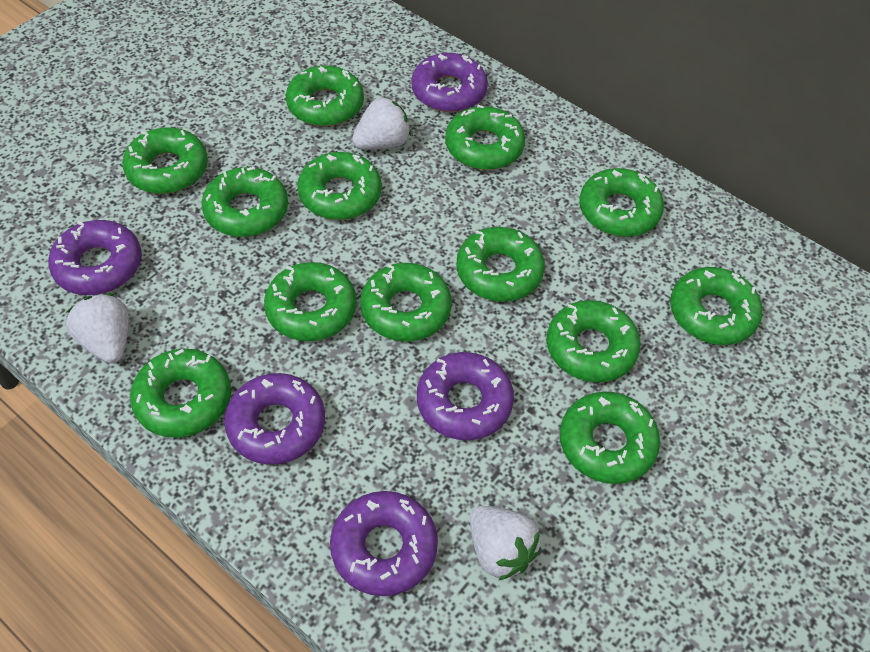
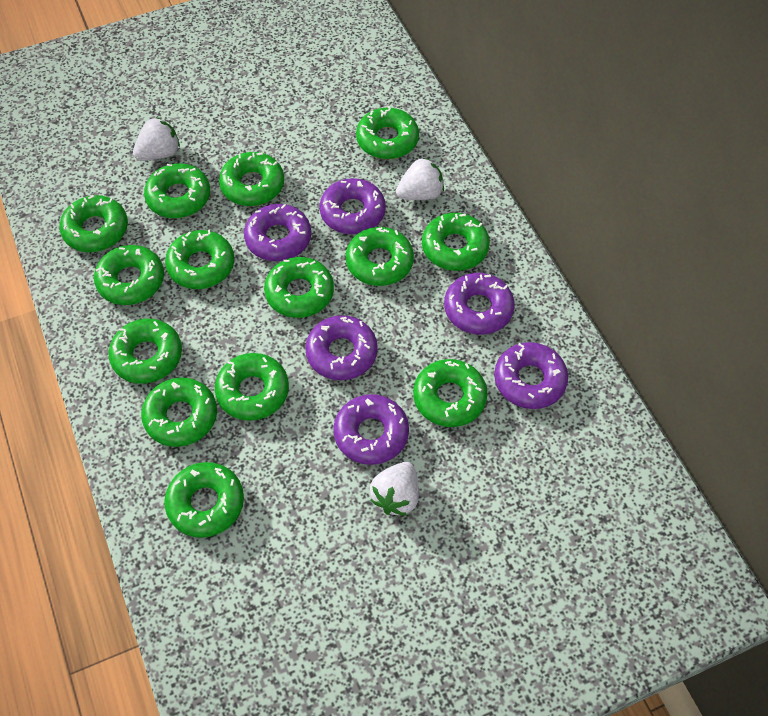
green donut: 13 -> 14
purple donut: 5 -> 6

